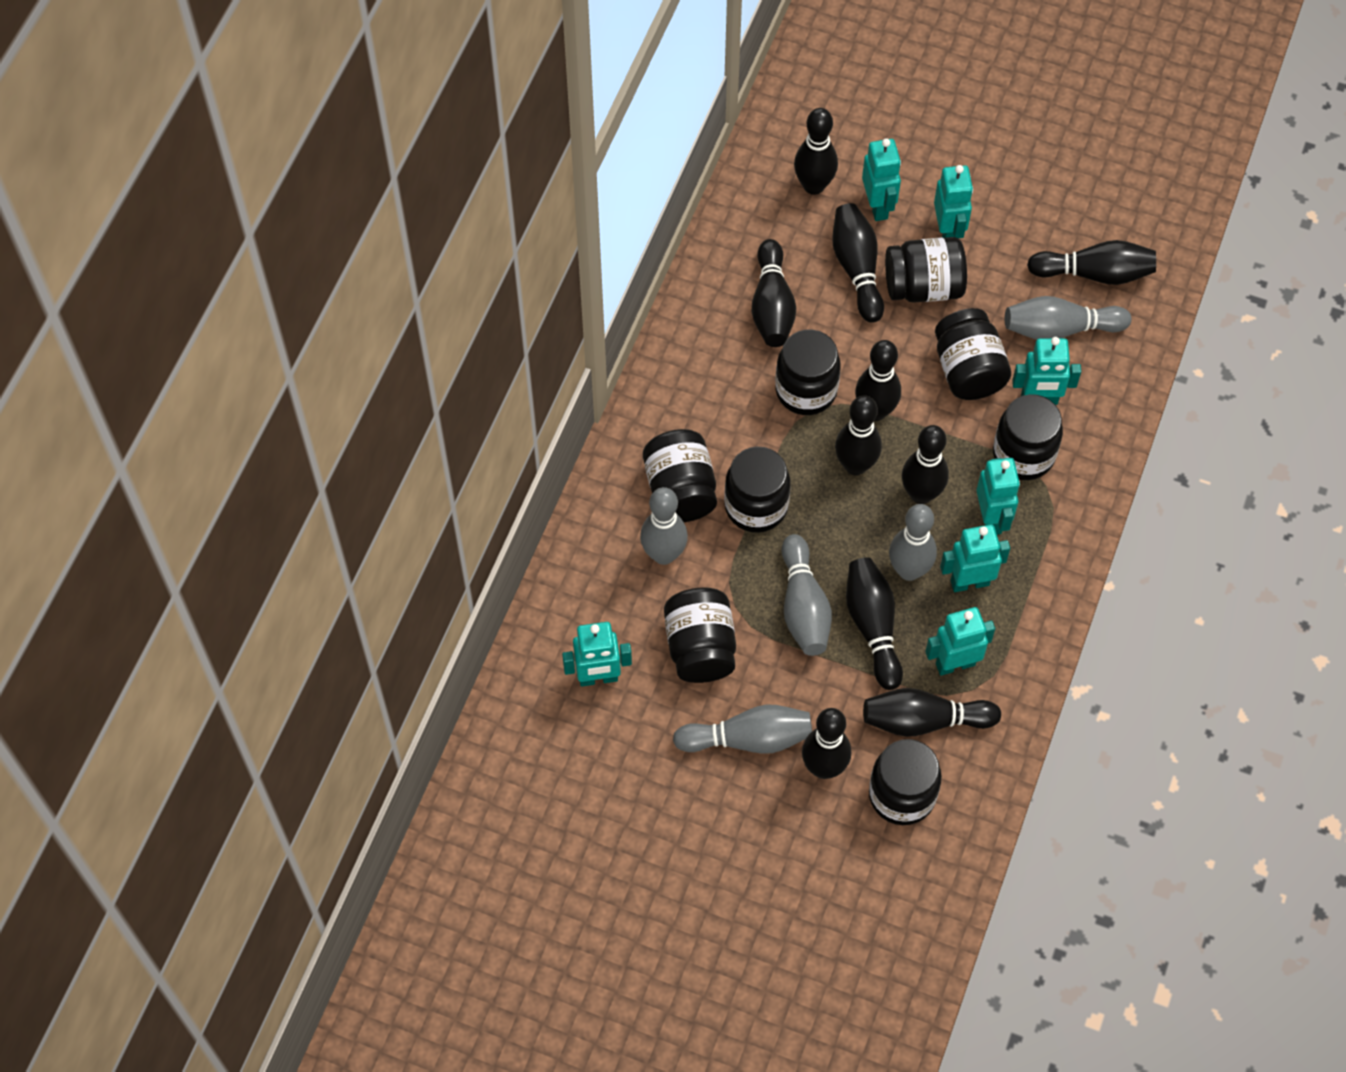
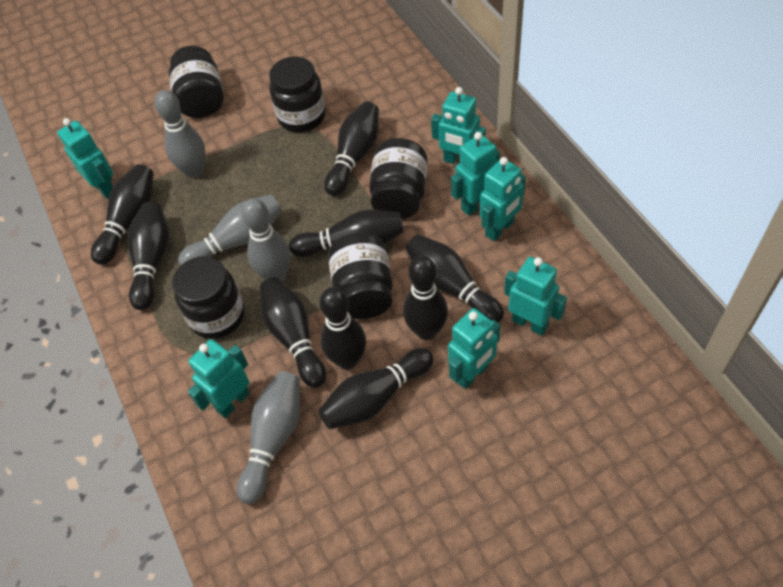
black bowling pin: 10 -> 9
black jar: 8 -> 5
grey bowling pin: 5 -> 4

